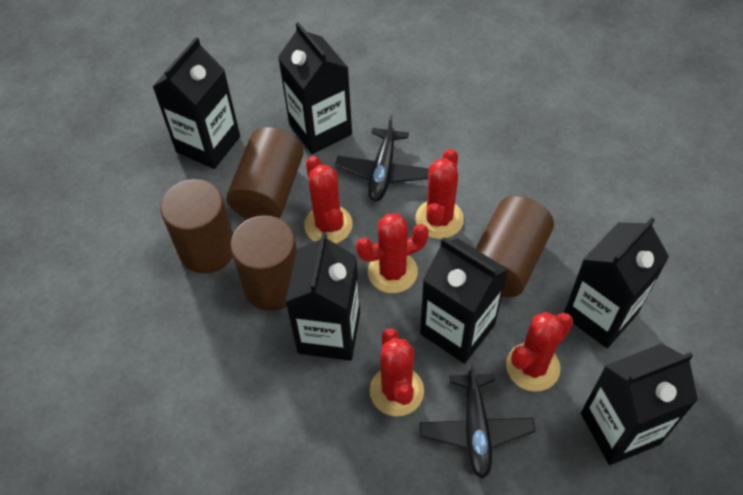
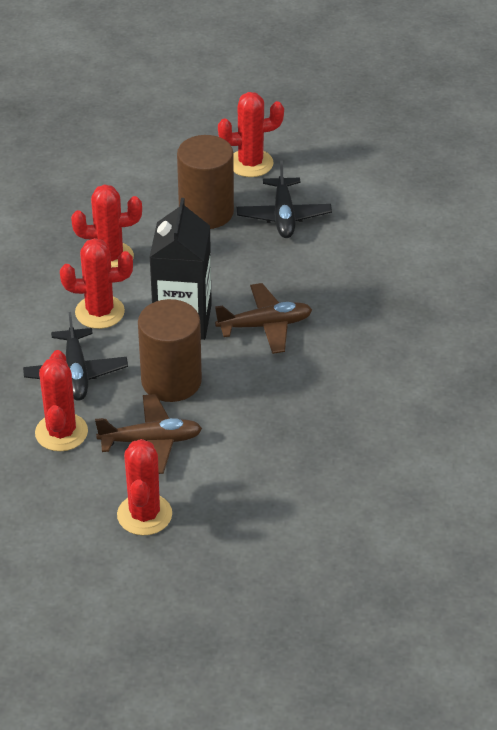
black carton: 6 -> 1
brown cylinder: 4 -> 2
brown plane: 0 -> 2

